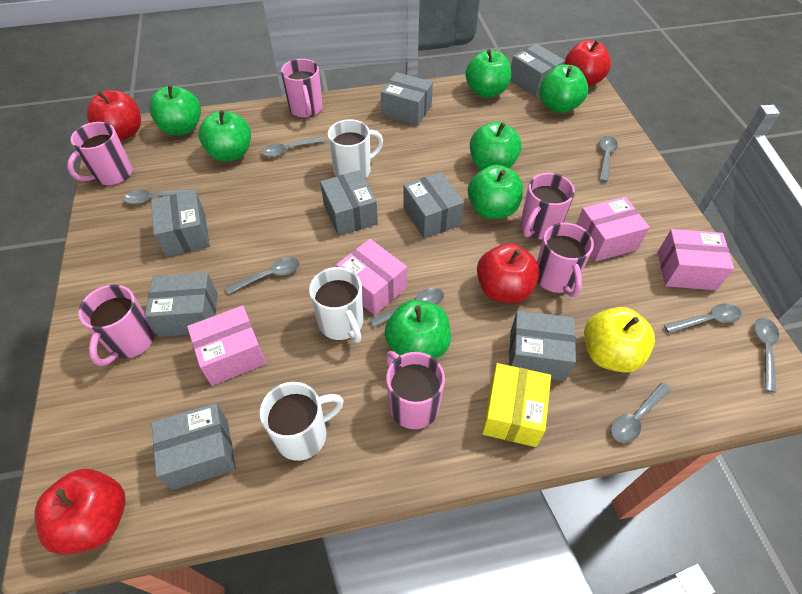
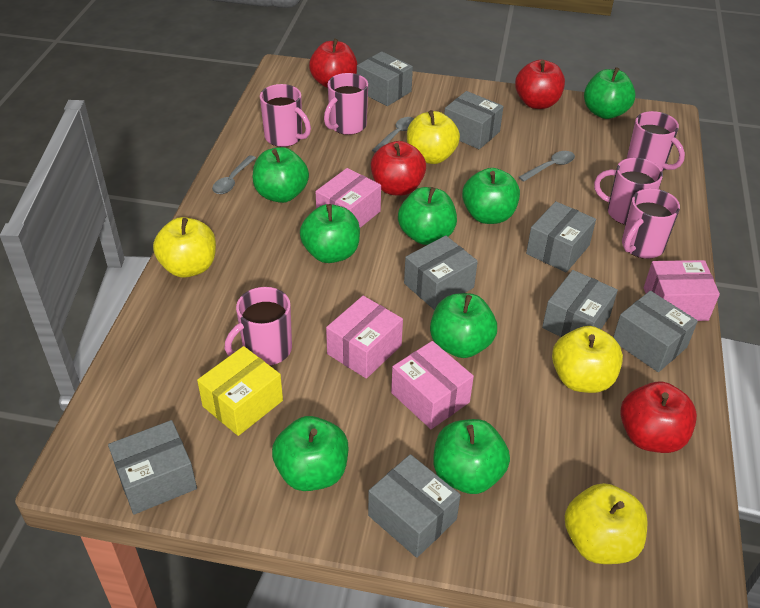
green apple: 7 -> 8
grey spoon: 8 -> 3
white mug: 3 -> 0
yellow apple: 1 -> 4

